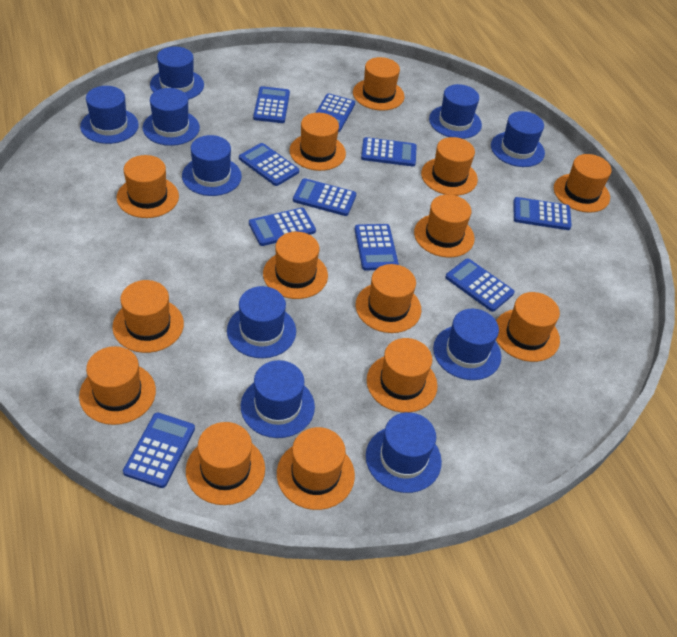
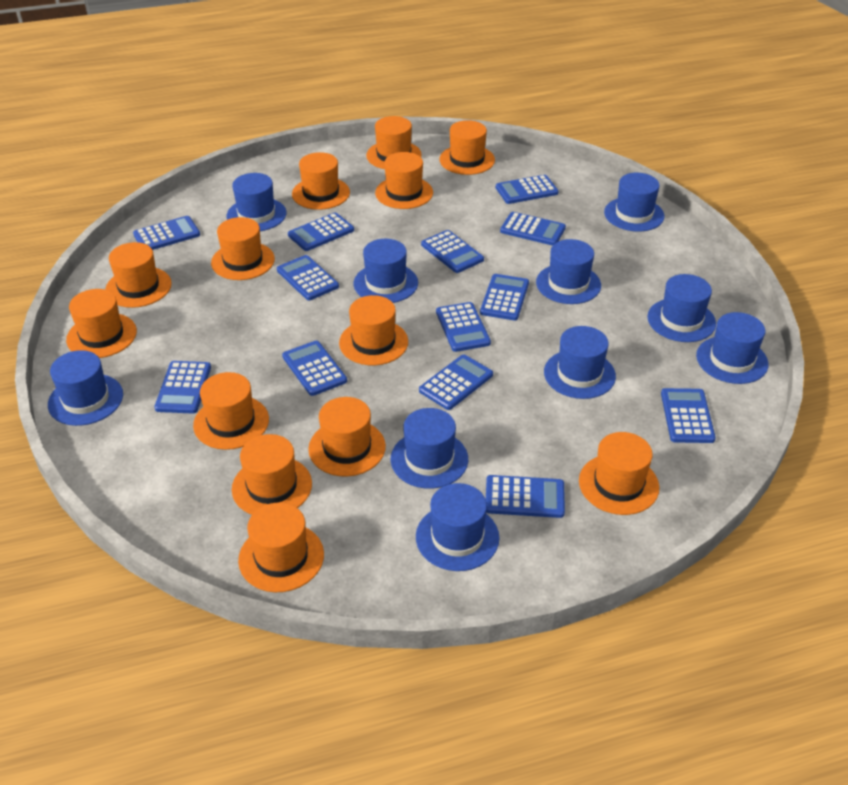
blue calculator: 10 -> 13
orange hat: 14 -> 13

